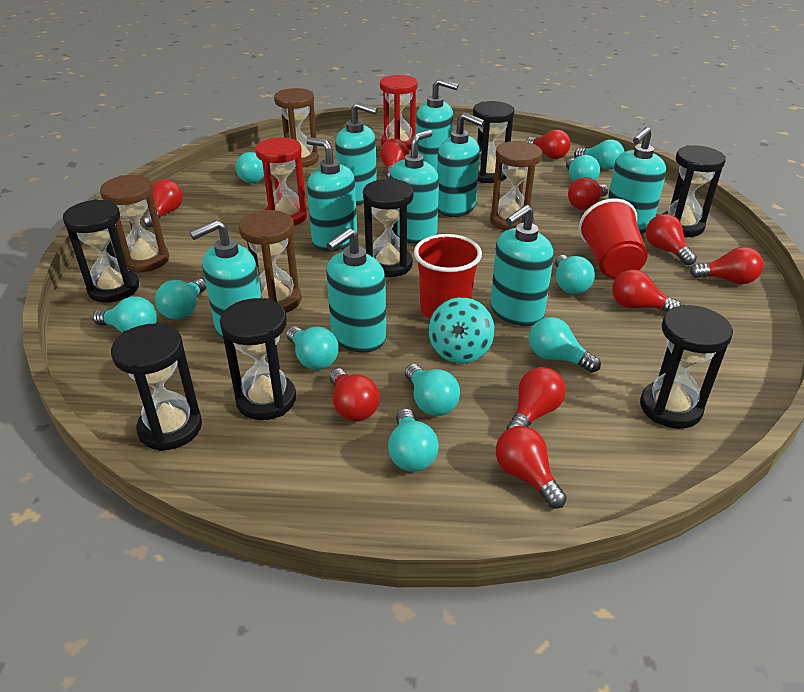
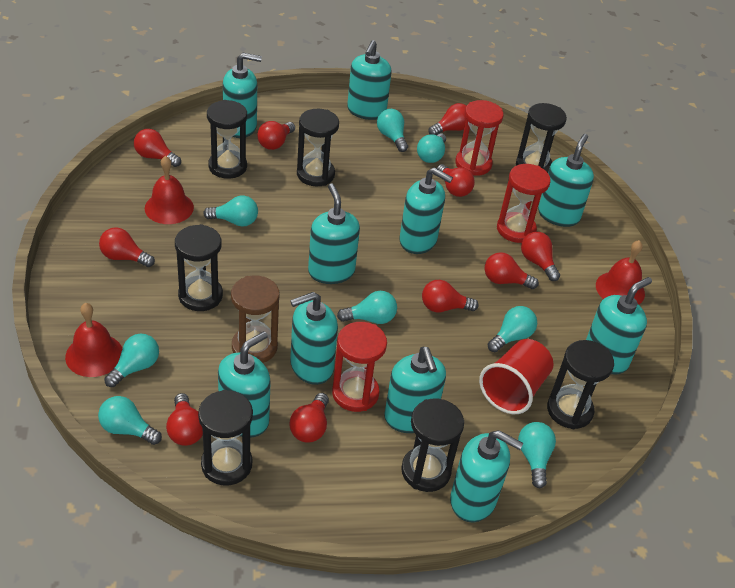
brown hourglass: 4 -> 1
red bell: 0 -> 3
red cup: 2 -> 1
red hourglass: 2 -> 3
turquoise light bulb: 10 -> 8
turquoise soap dispenser: 9 -> 10
turquoise spinning top: 1 -> 0

